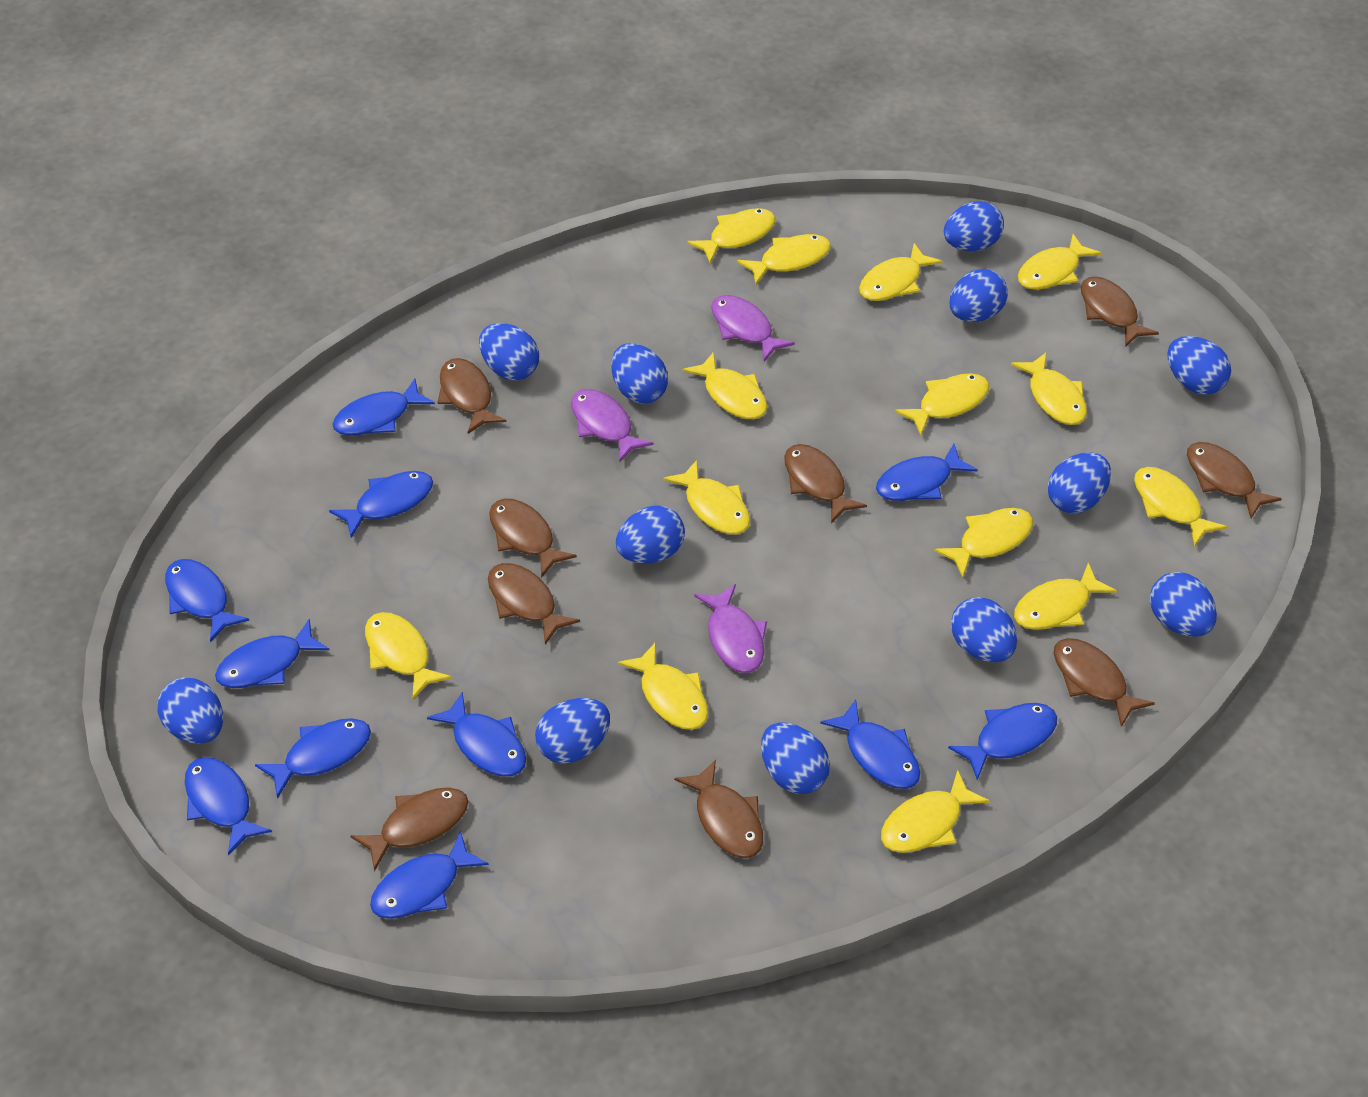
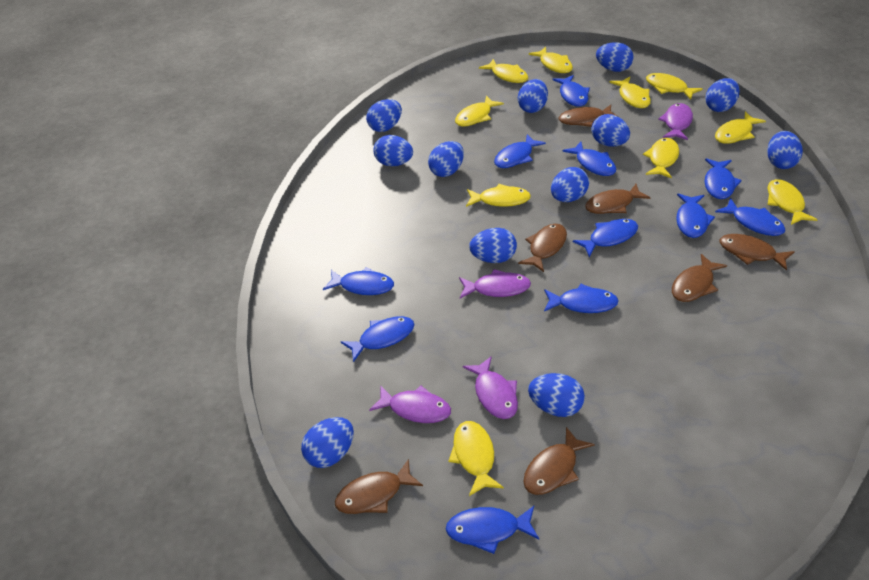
brown fish: 9 -> 7
purple fish: 3 -> 4
yellow fish: 14 -> 10

